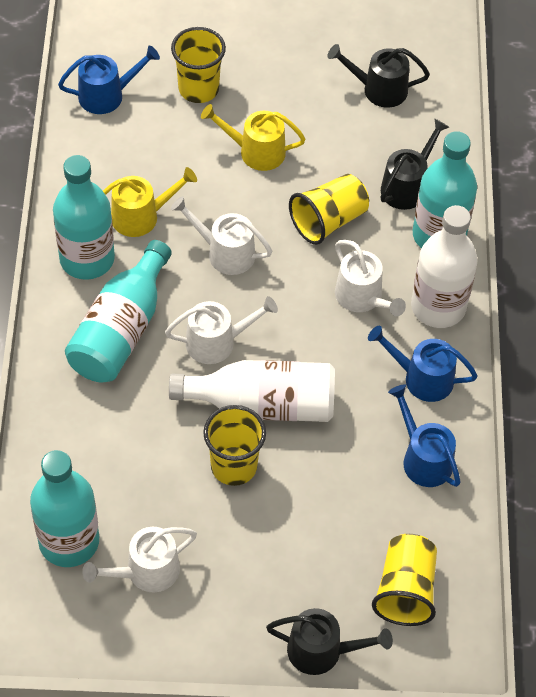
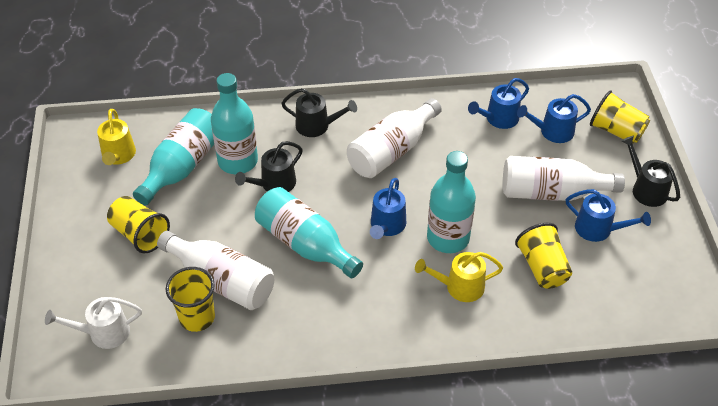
blue watering can: 3 -> 4
white bottle: 2 -> 3
white watering can: 4 -> 1

